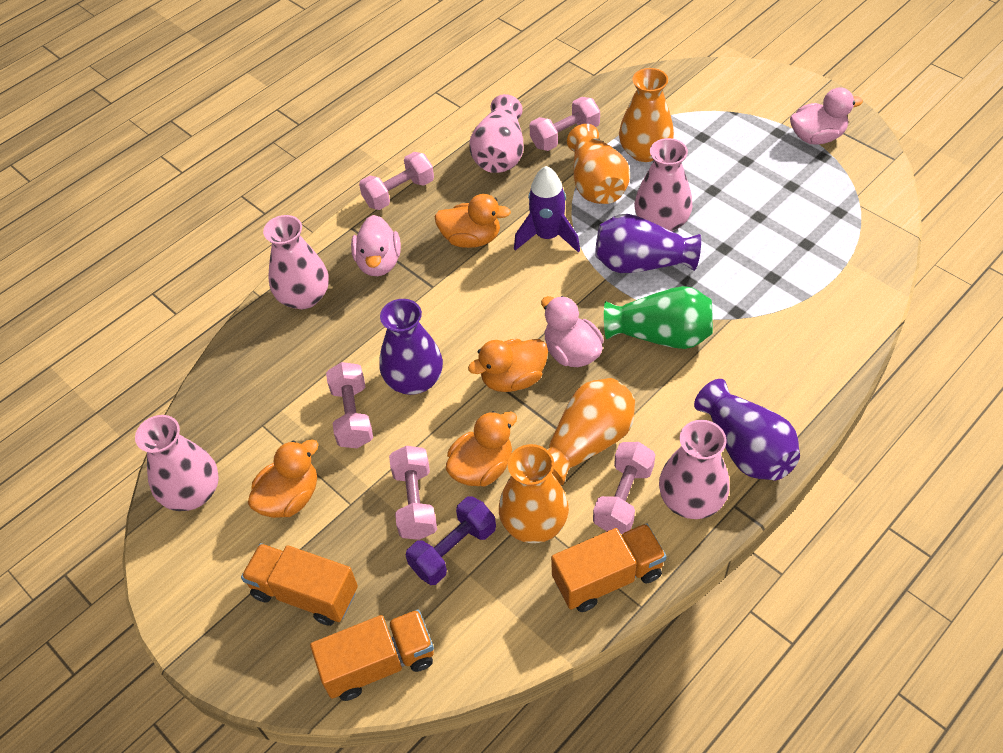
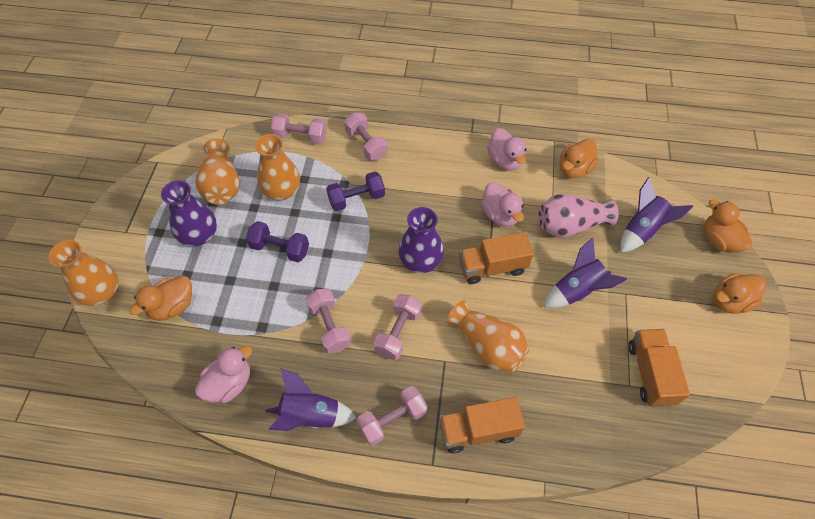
green vase: 1 -> 0
pink vase: 5 -> 1
purple dumbbell: 1 -> 2
purple rocket: 1 -> 3
purple vase: 3 -> 2

